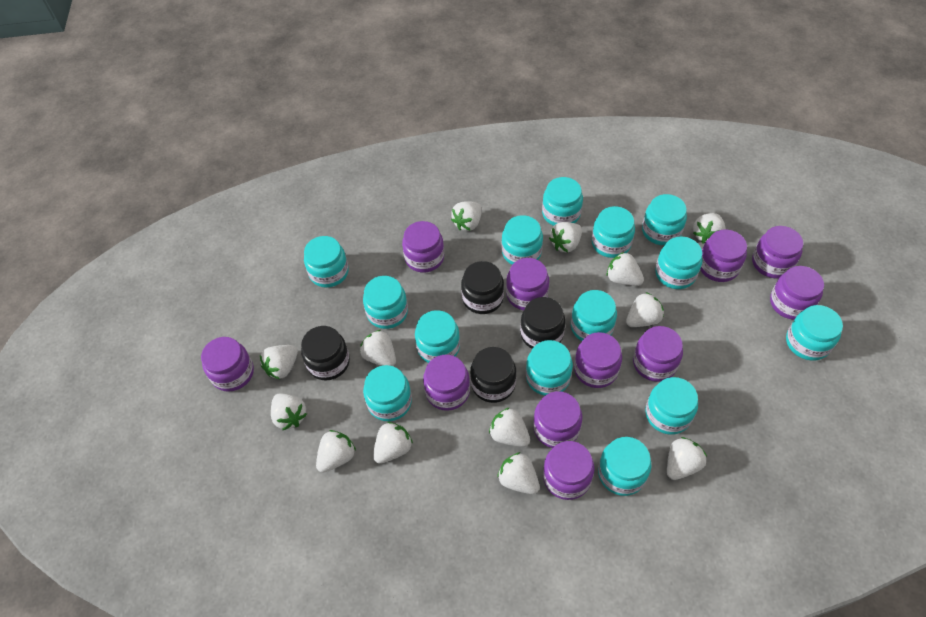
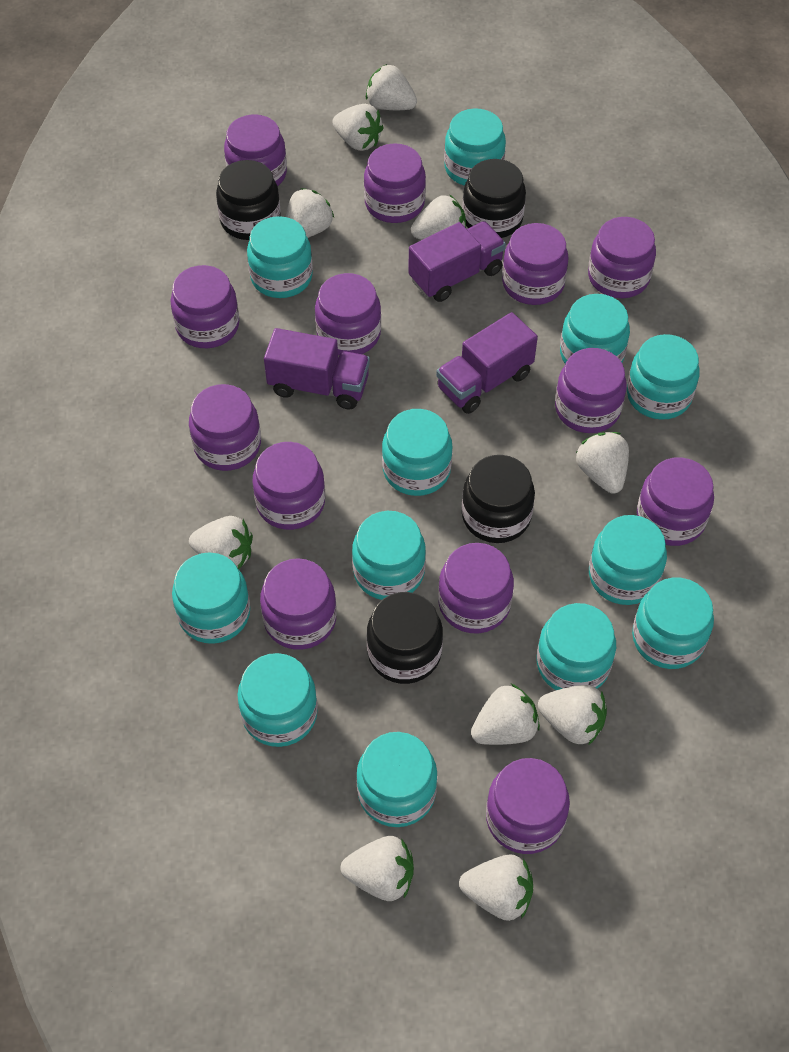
purple jar: 11 -> 13
purple truck: 0 -> 3
turquoise jar: 14 -> 12
white strawberry: 13 -> 10

